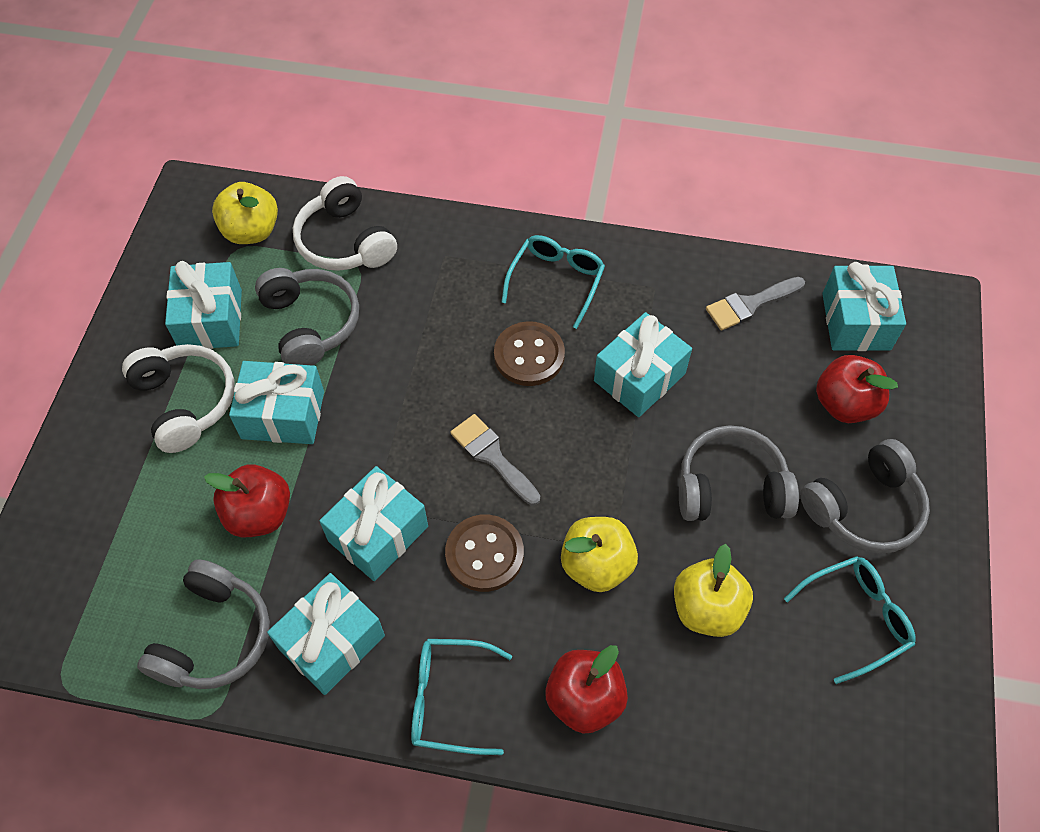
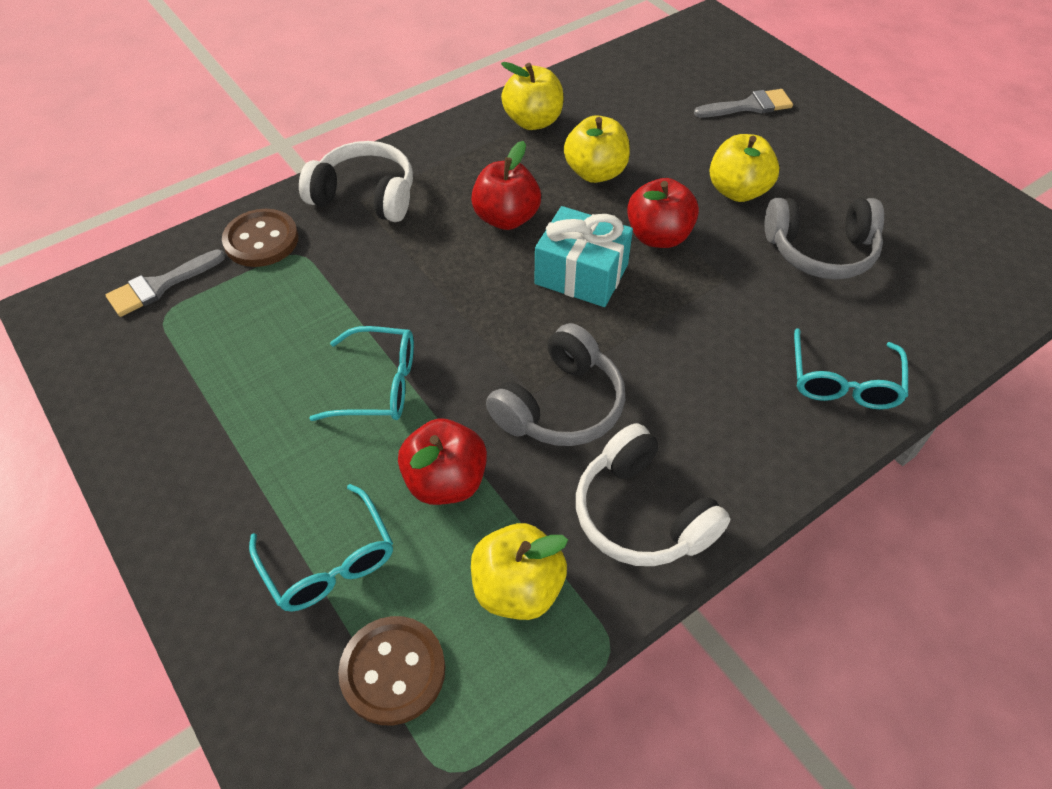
grey headphones: 4 -> 2
turquoise gift: 6 -> 1
yellow apple: 3 -> 4

